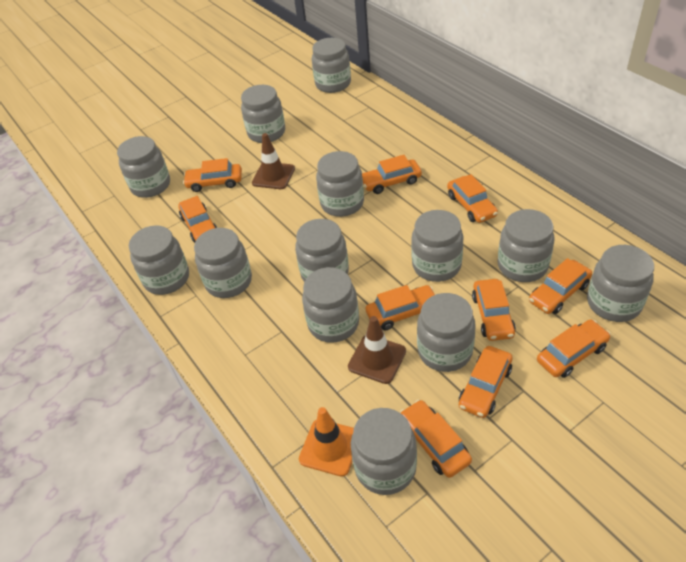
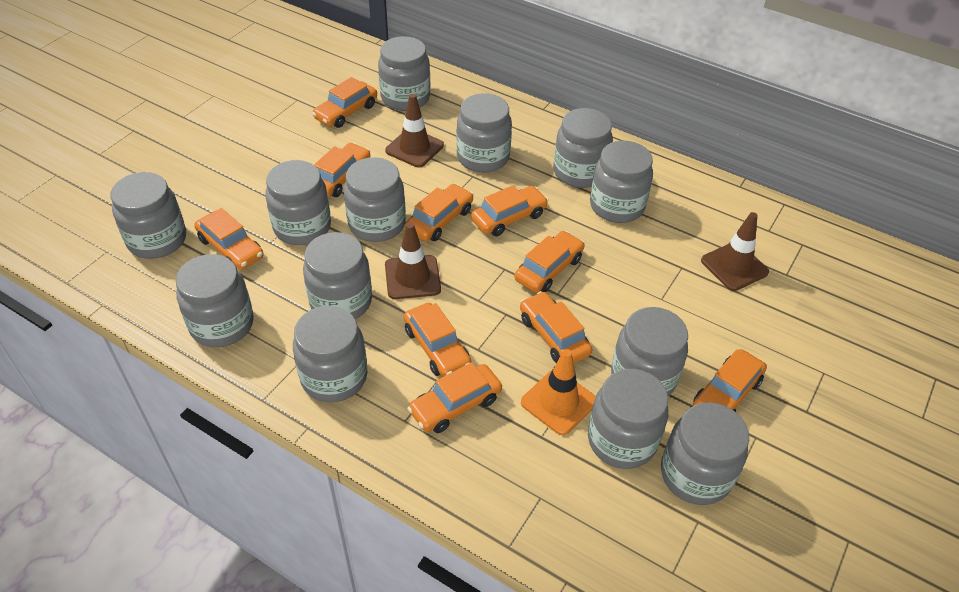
brown traffic cone: 2 -> 3

